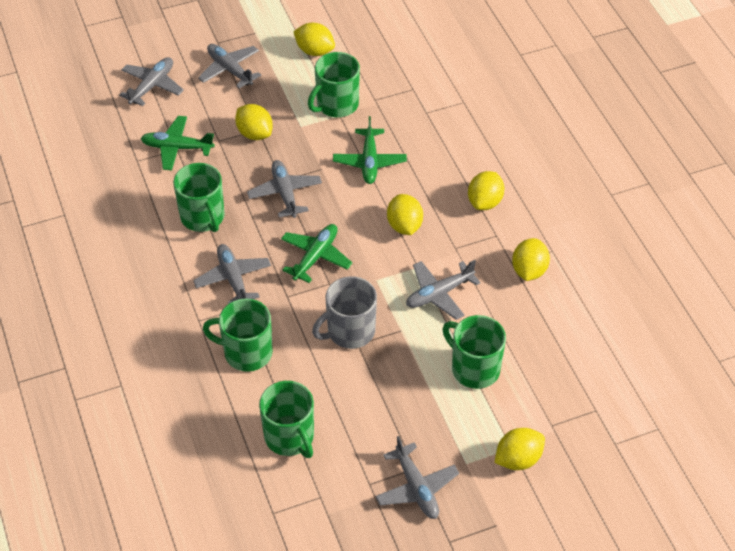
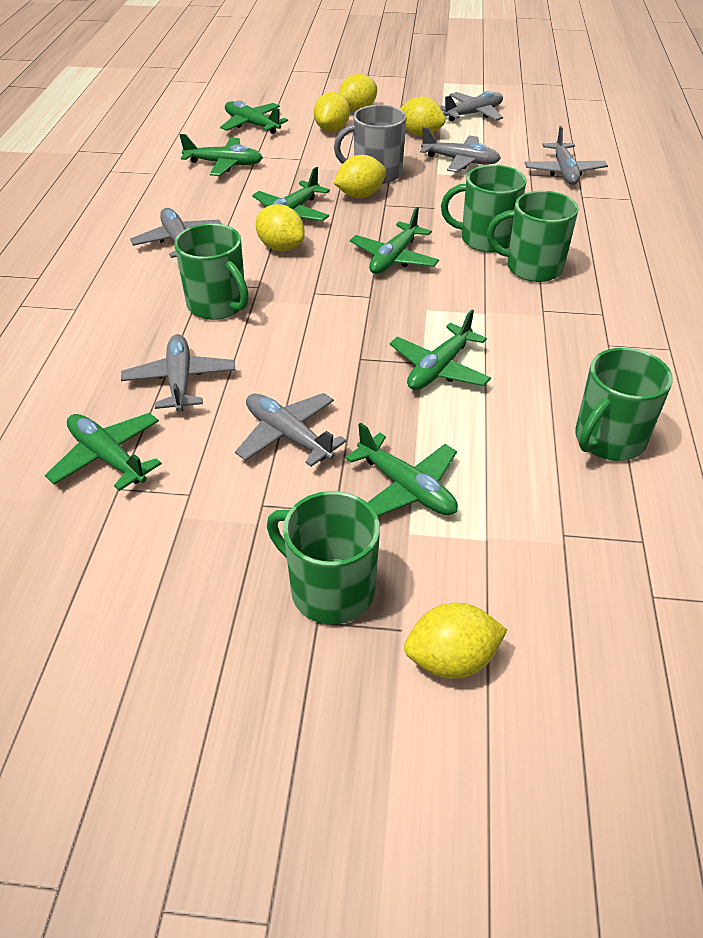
green plane: 3 -> 7

